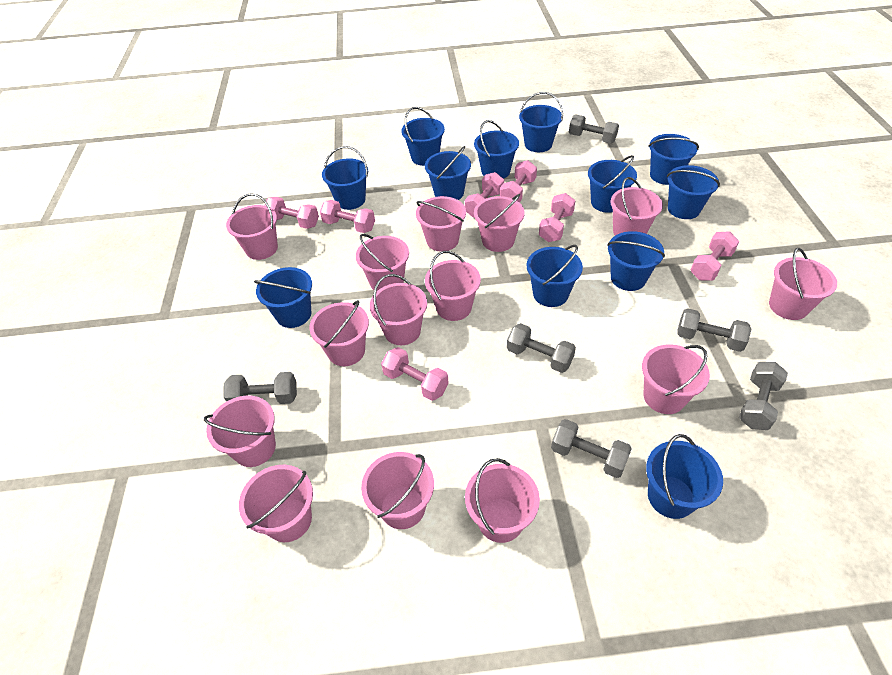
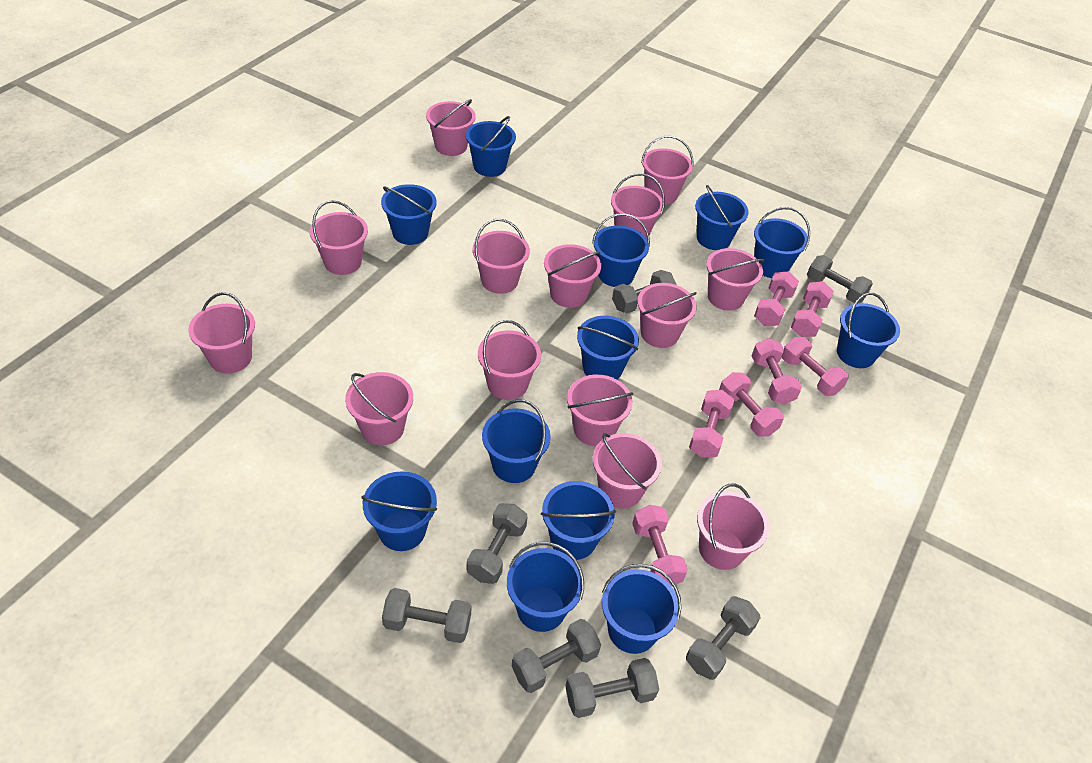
grey dumbbell: 6 -> 7

